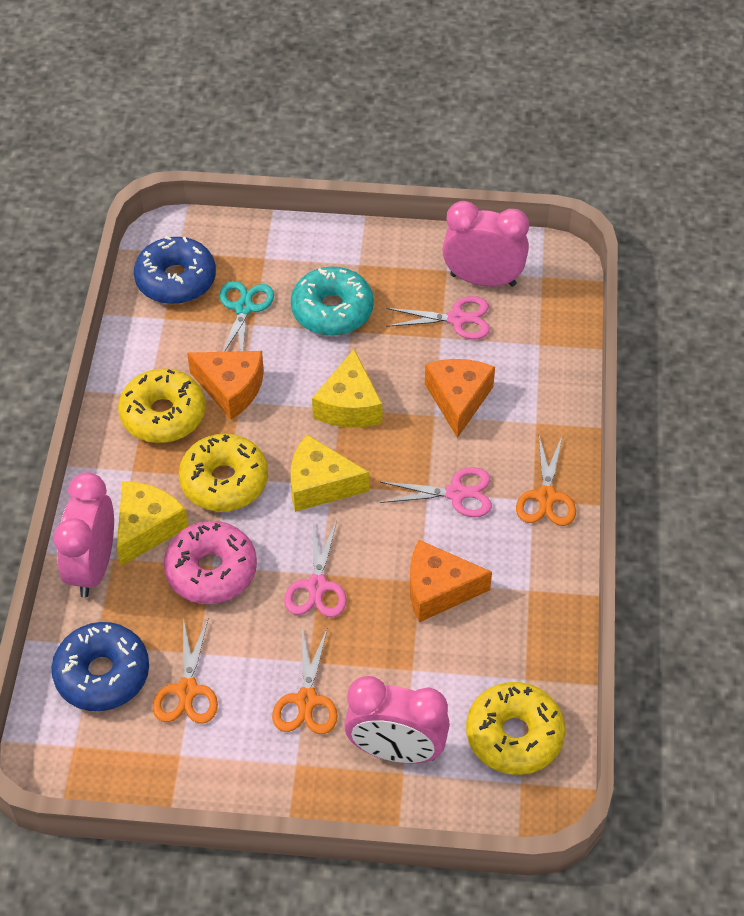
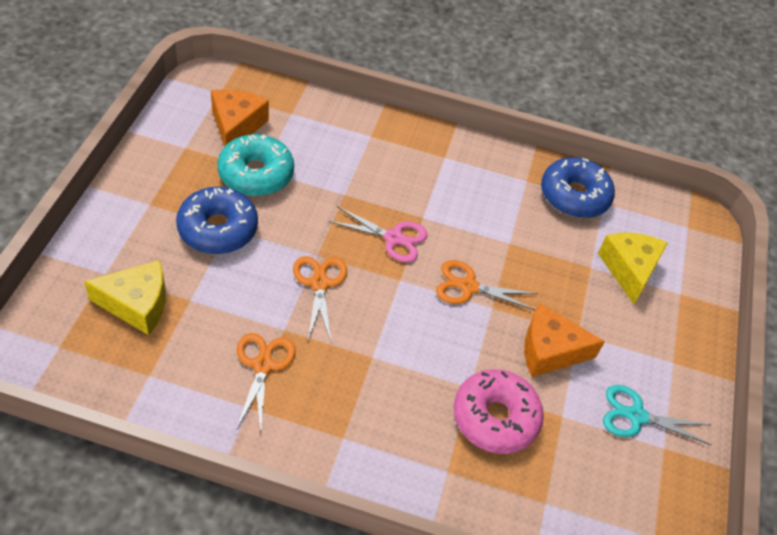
orange cheese: 3 -> 2
pink clock: 3 -> 0
pink scissors: 3 -> 1
yellow cheese: 3 -> 2
yellow donut: 3 -> 0

